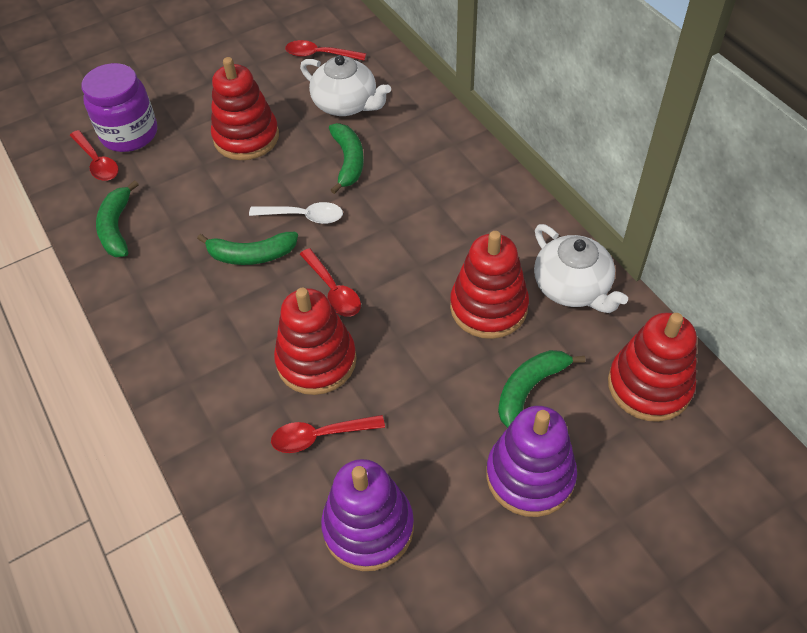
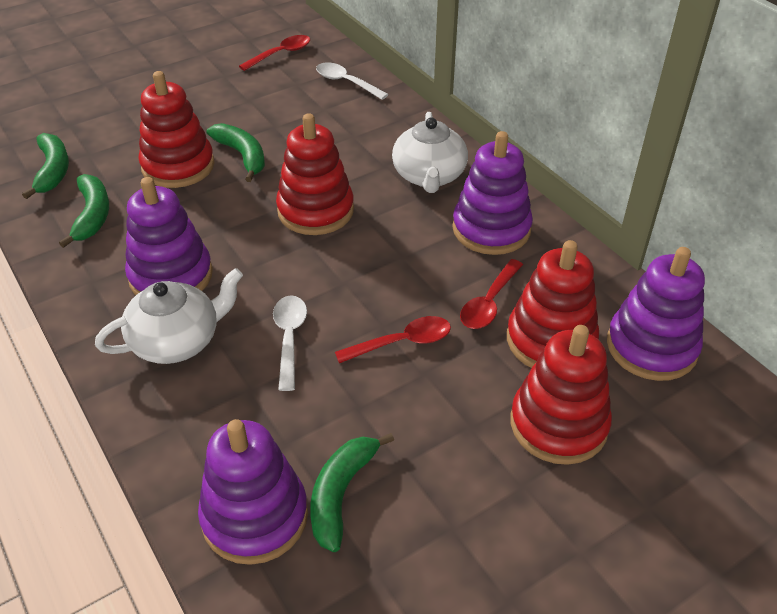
purple jar: 1 -> 0
purple stacking toy: 2 -> 4
red spoon: 4 -> 3
white spoon: 1 -> 2

